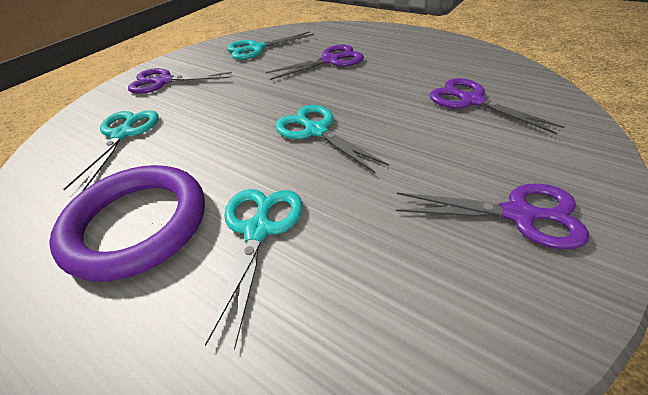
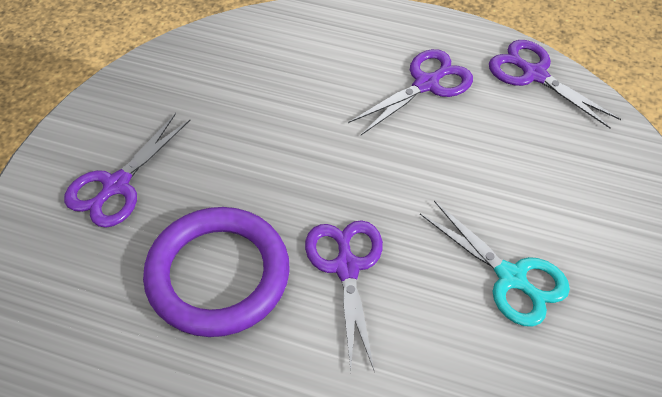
turquoise scissors: 4 -> 1

